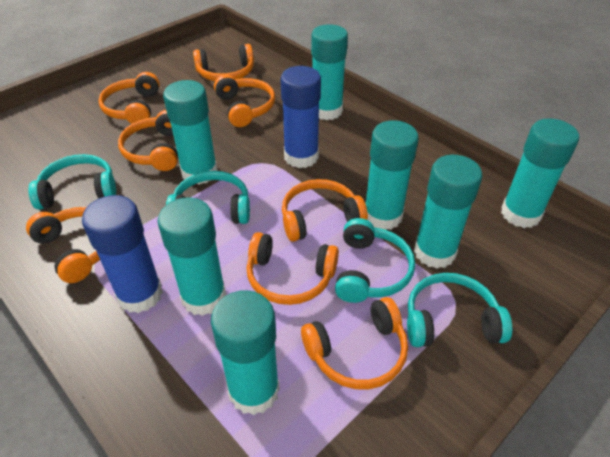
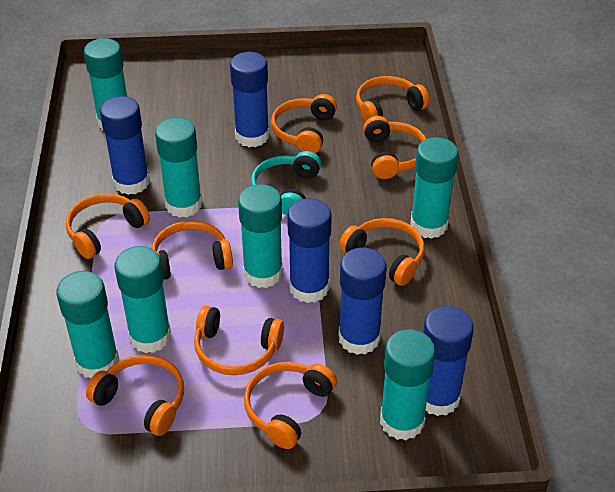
blue glue stick: 2 -> 5
orange headphones: 8 -> 9
turquoise headphones: 4 -> 1

